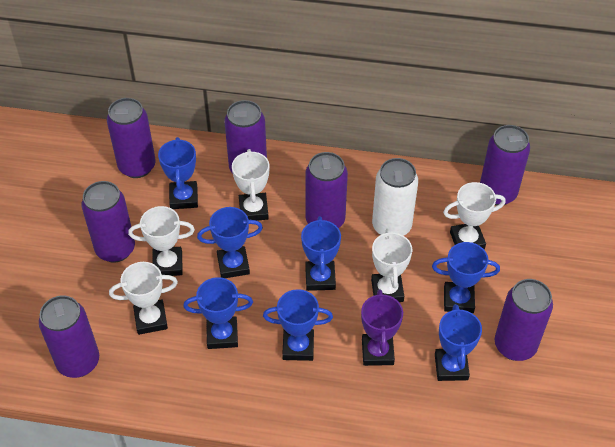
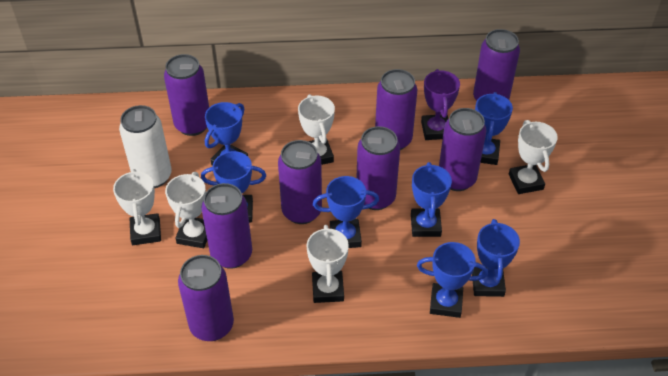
purple can: 7 -> 8

